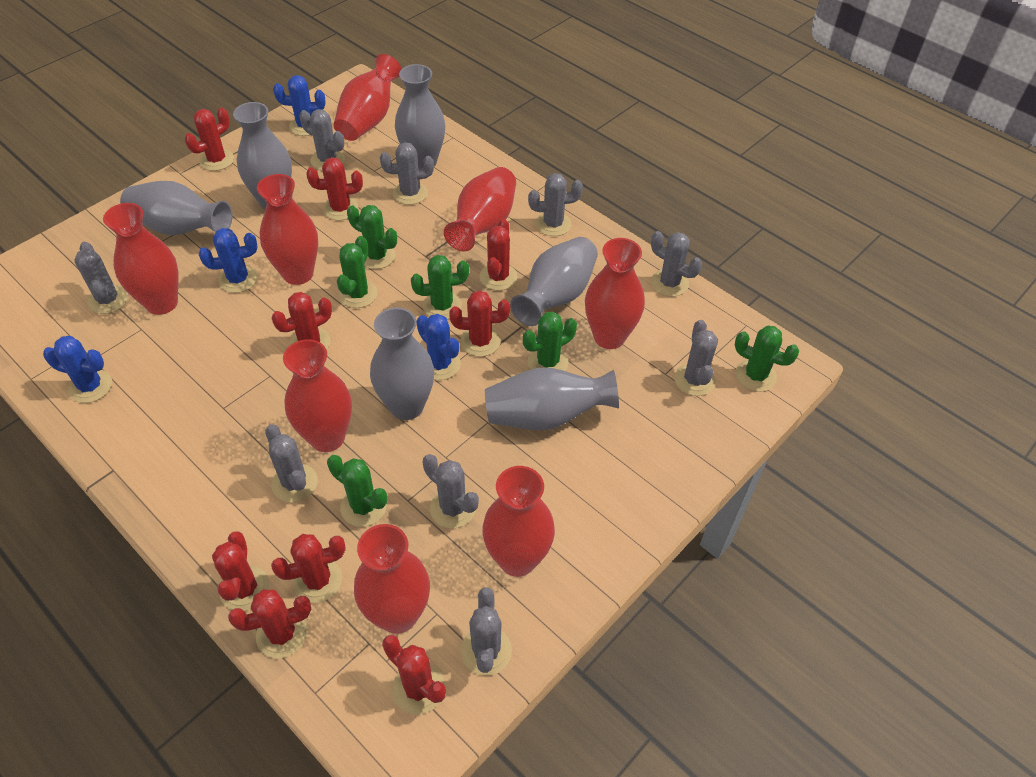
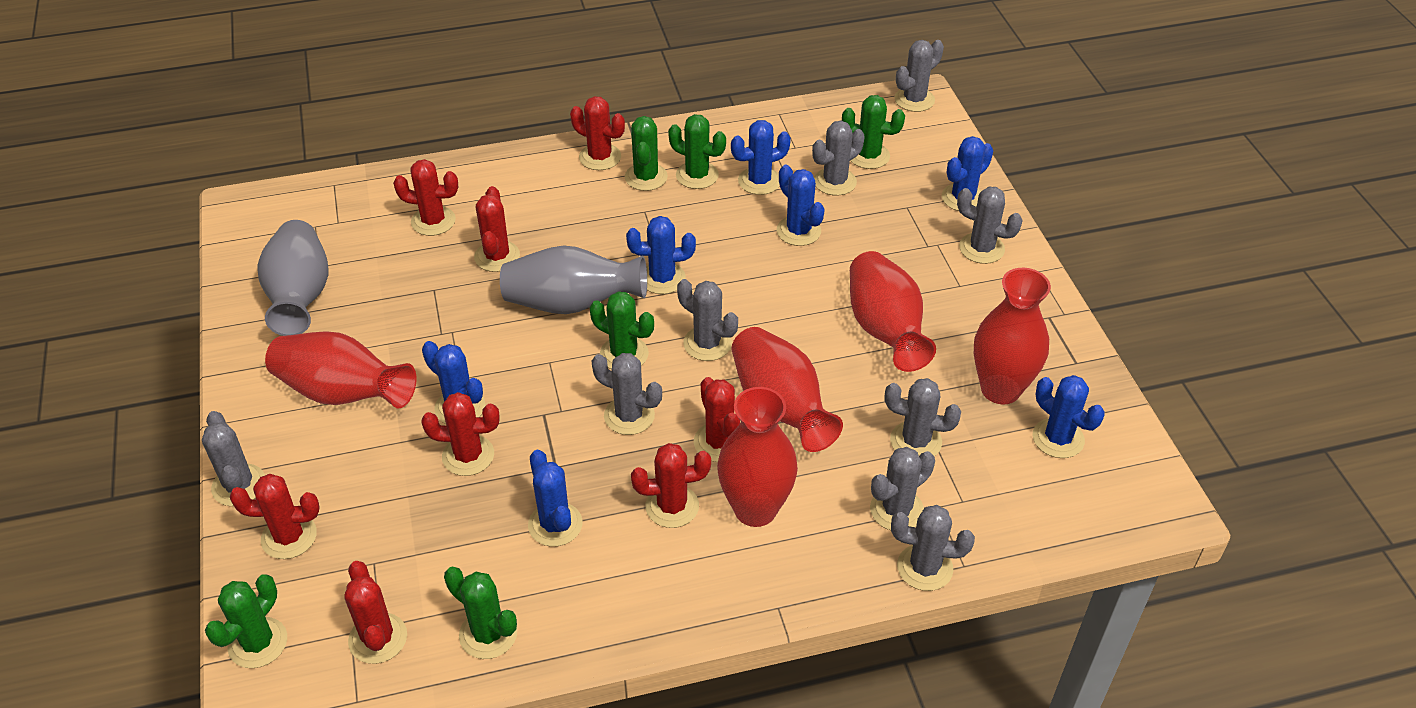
blue cactus: 4 -> 7
grey vase: 6 -> 2
red cactus: 9 -> 8
red vase: 8 -> 5

